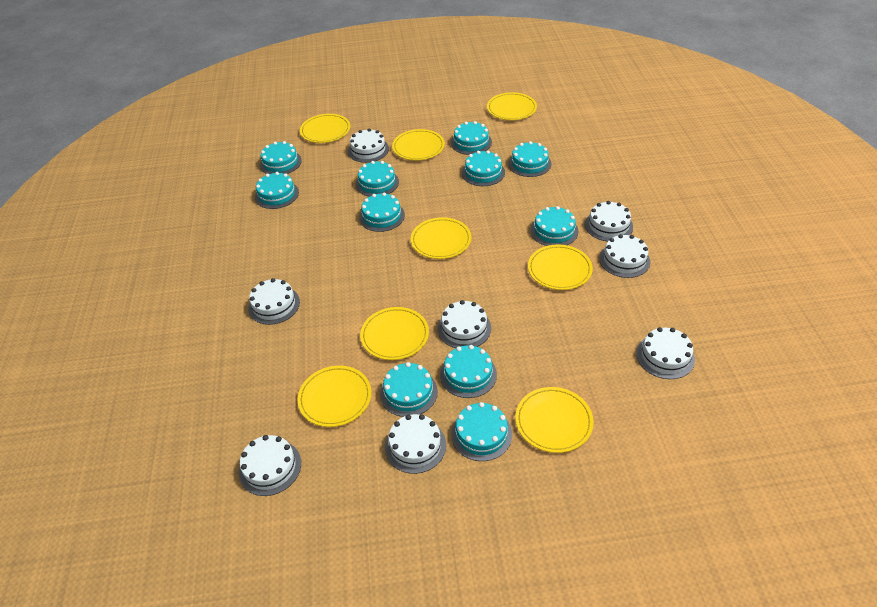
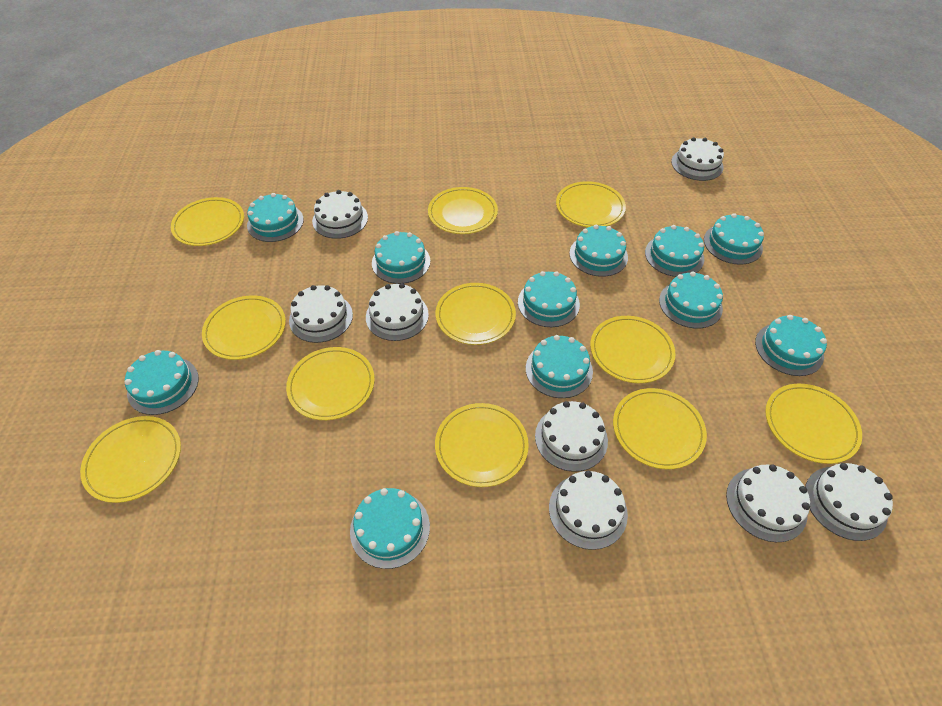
yellow plate: 8 -> 11

